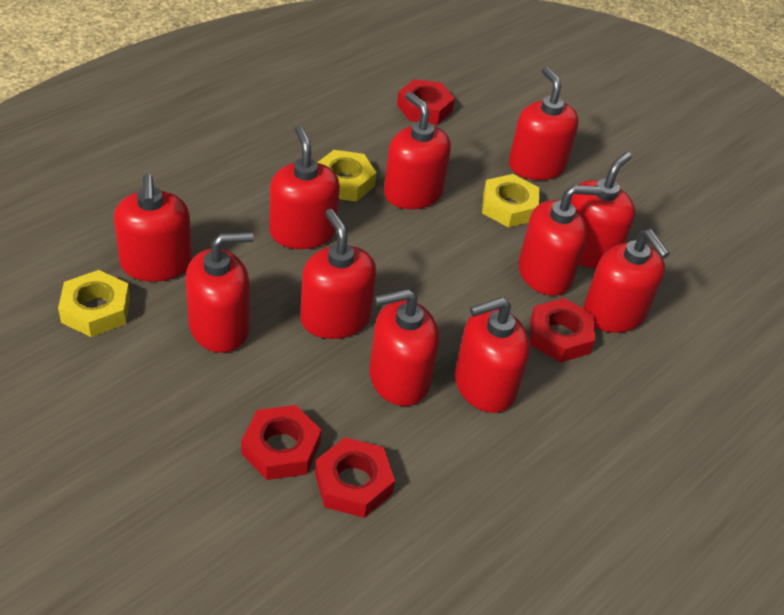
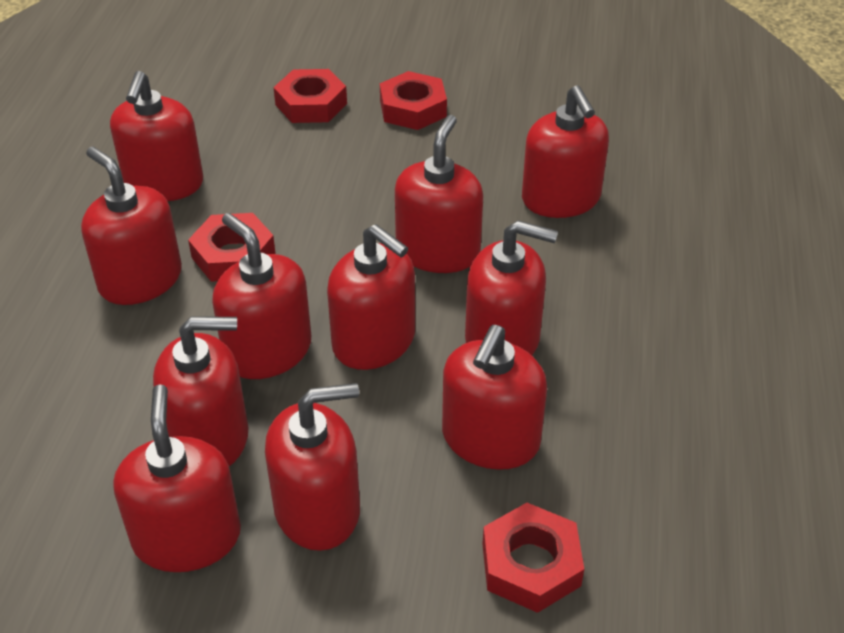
yellow nut: 3 -> 0

